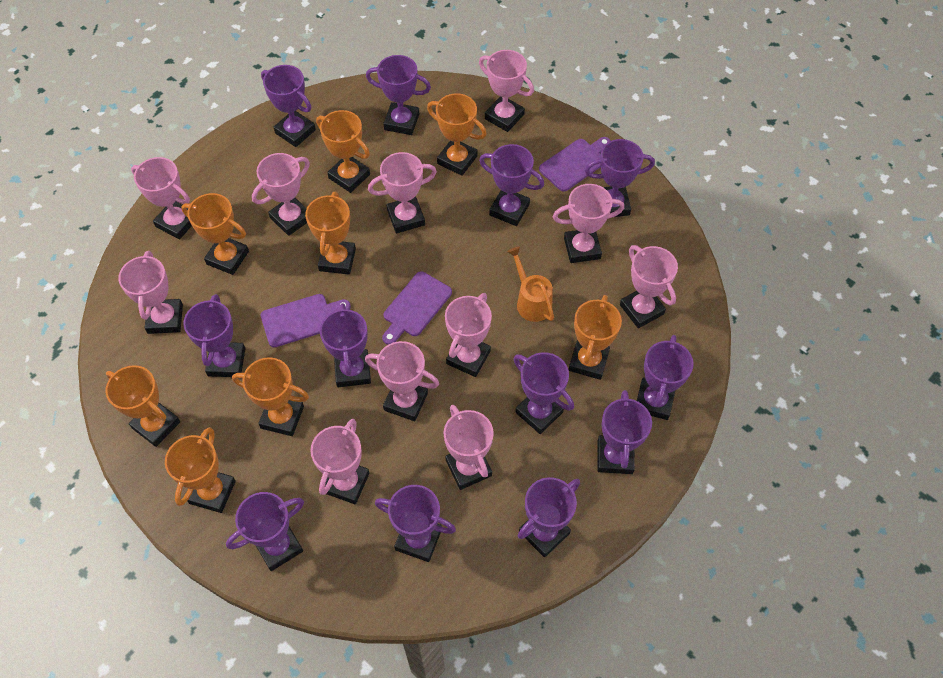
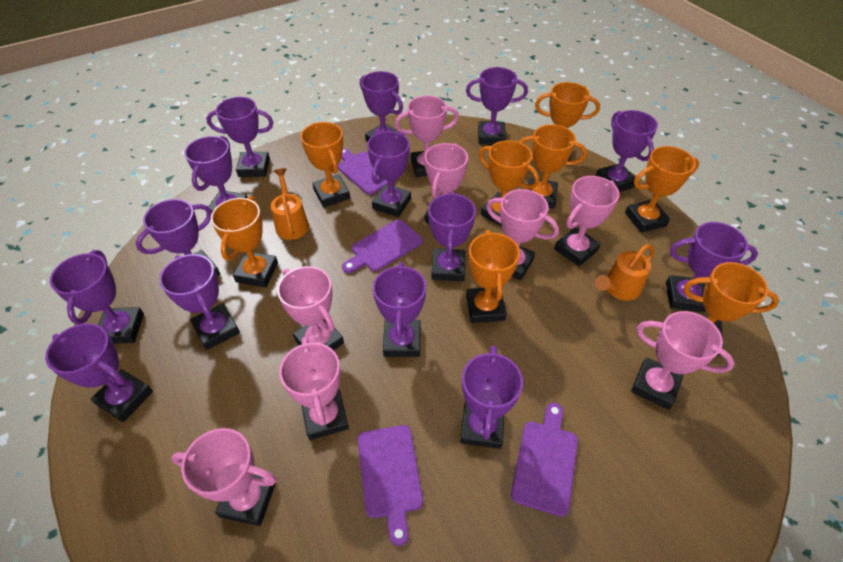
orange watering can: 1 -> 2
pink trophy: 11 -> 8
purple cutting board: 3 -> 4
purple trophy: 12 -> 14

